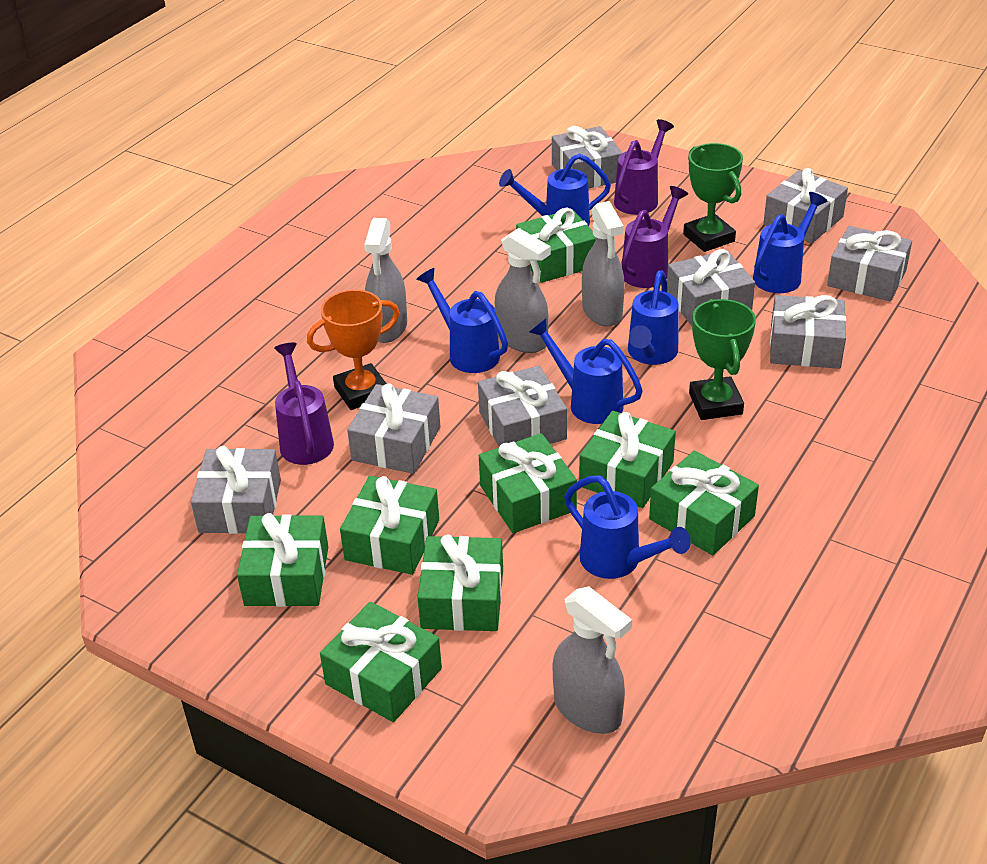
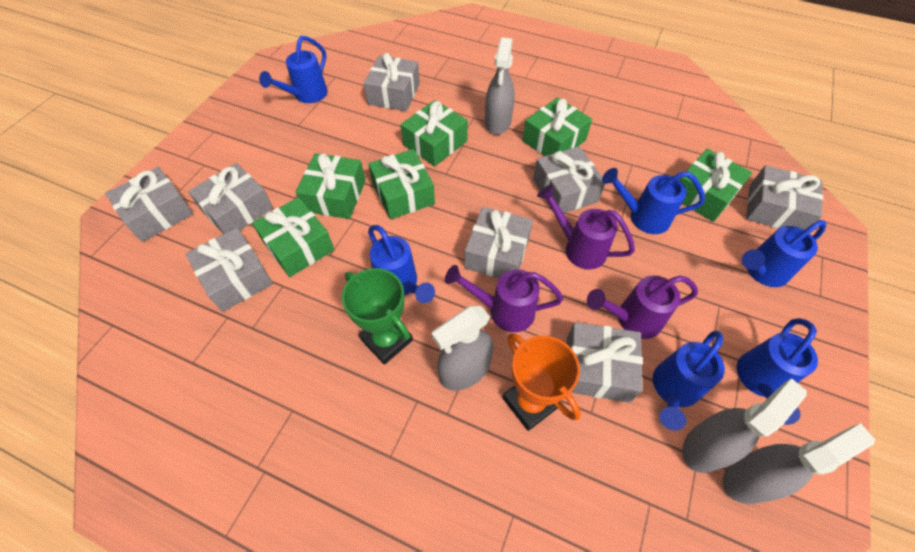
green gift: 8 -> 6
green trophy: 2 -> 1

